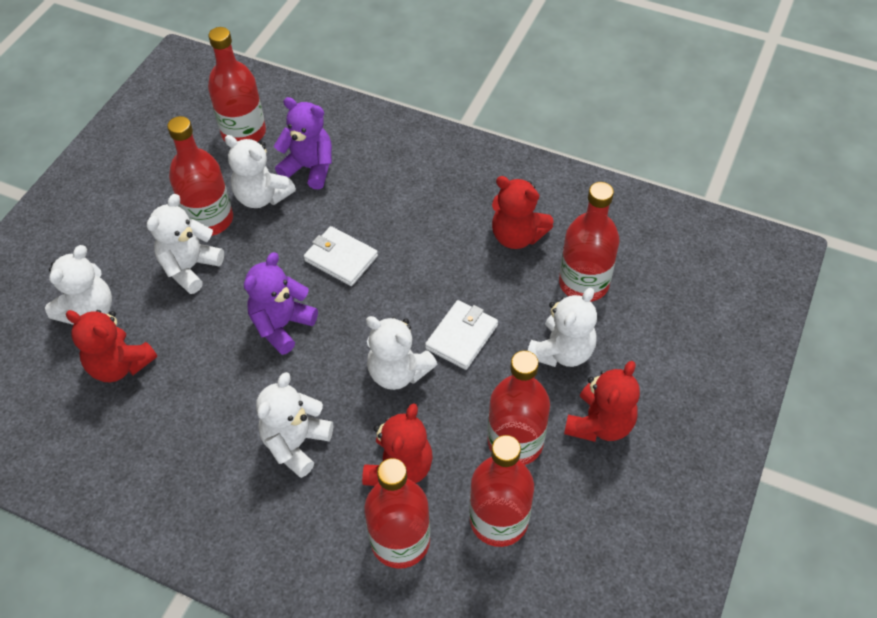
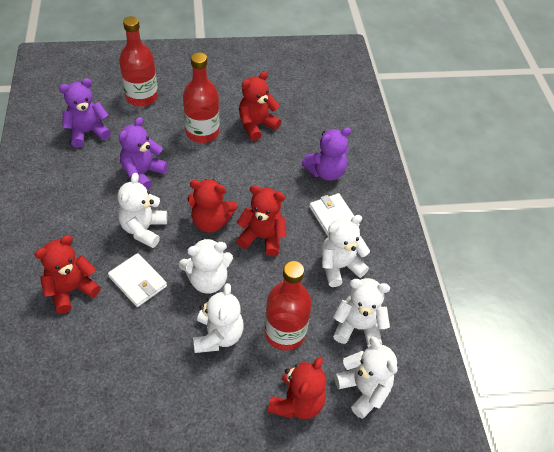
purple teddy bear: 2 -> 3
red bottle: 6 -> 3
red teddy bear: 4 -> 5

